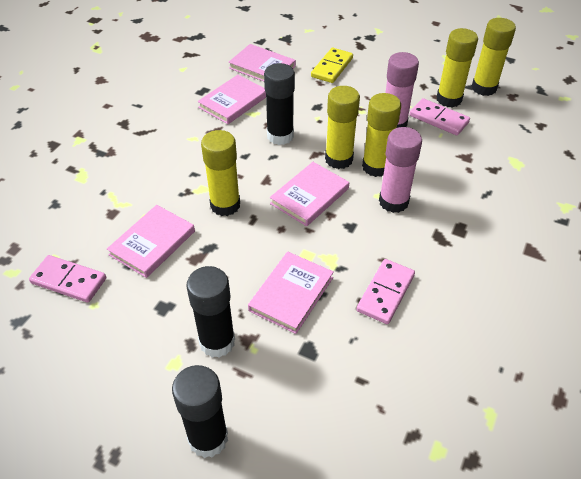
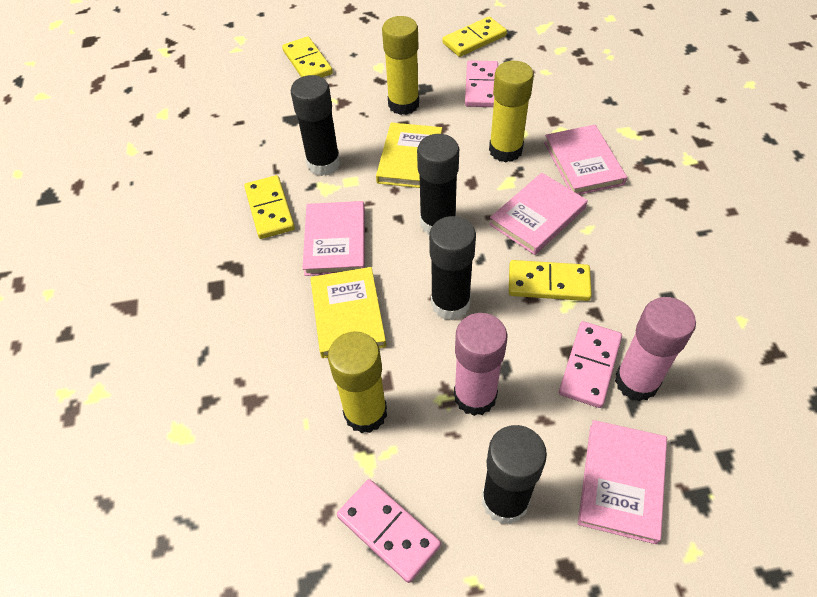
black glue stick: 3 -> 4
pink book: 5 -> 4
yellow book: 0 -> 2
yellow domino: 1 -> 4
yellow glue stick: 5 -> 3

